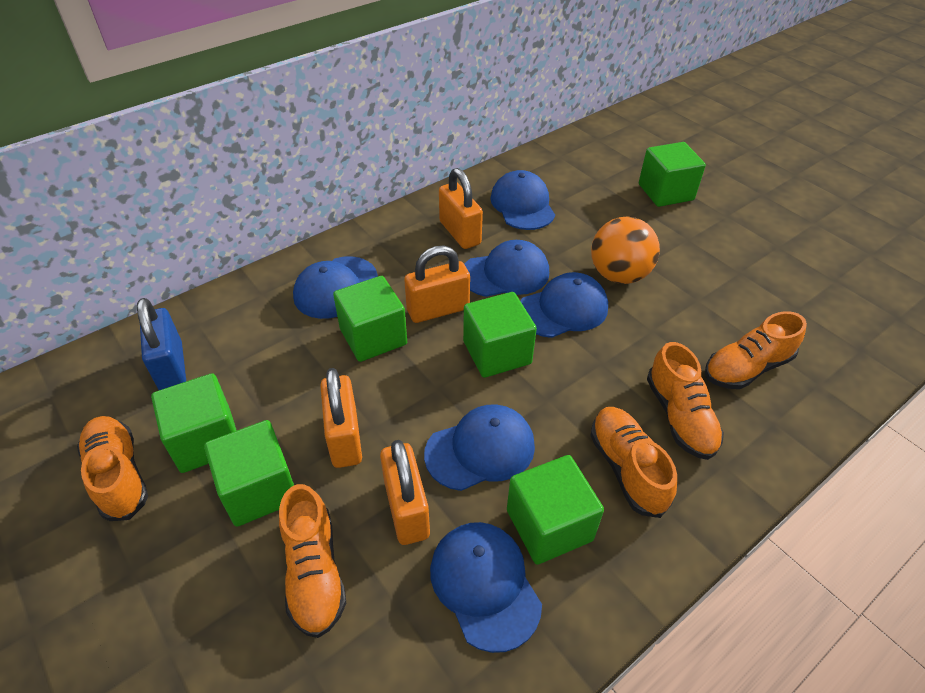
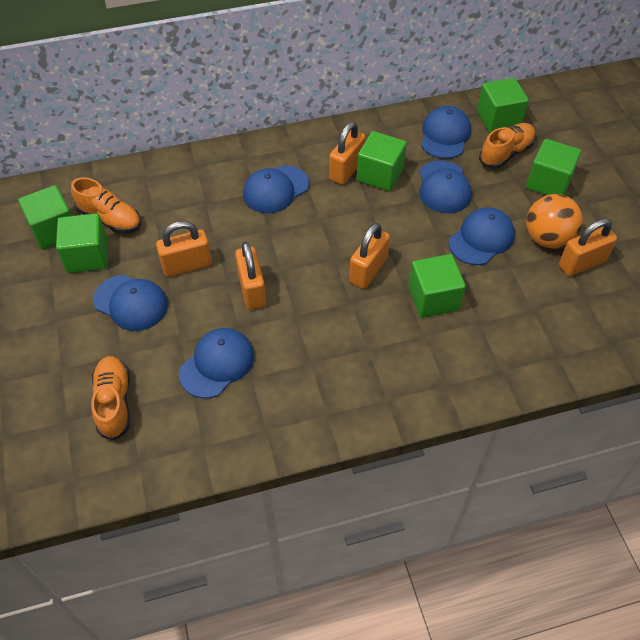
blue padlock: 1 -> 0
orange padlock: 4 -> 5
orange shoe: 5 -> 3

